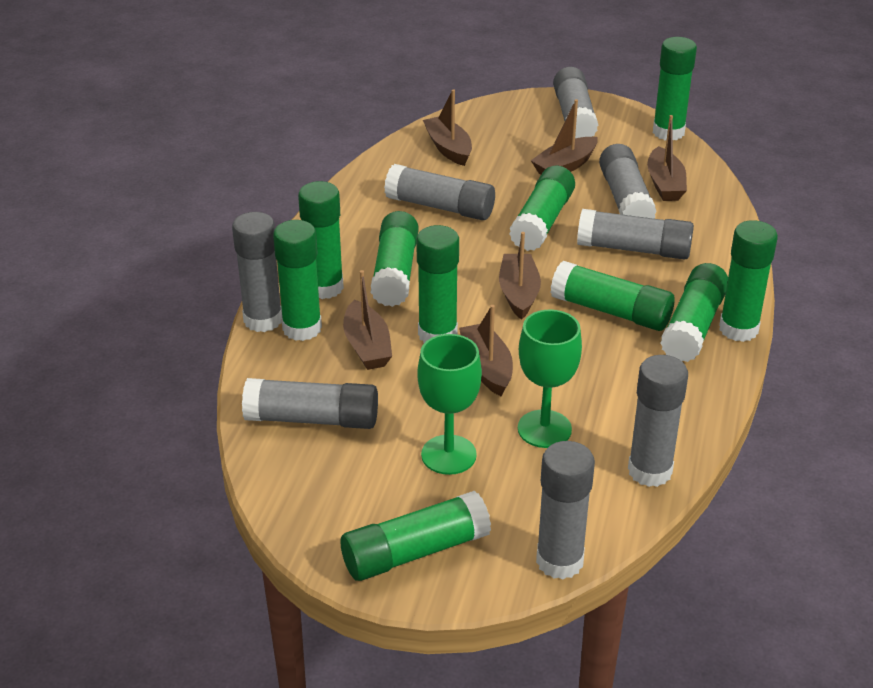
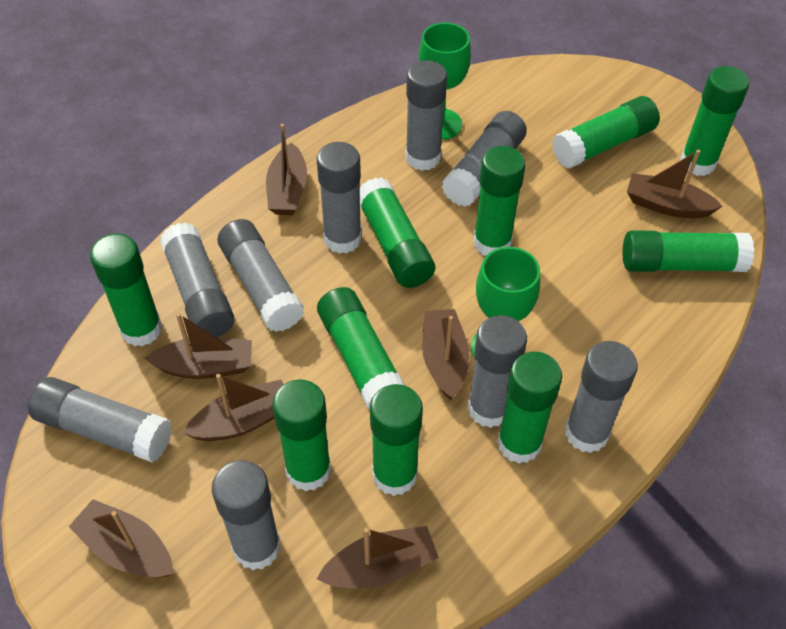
brown boat: 6 -> 7
grey glue stick: 8 -> 9

